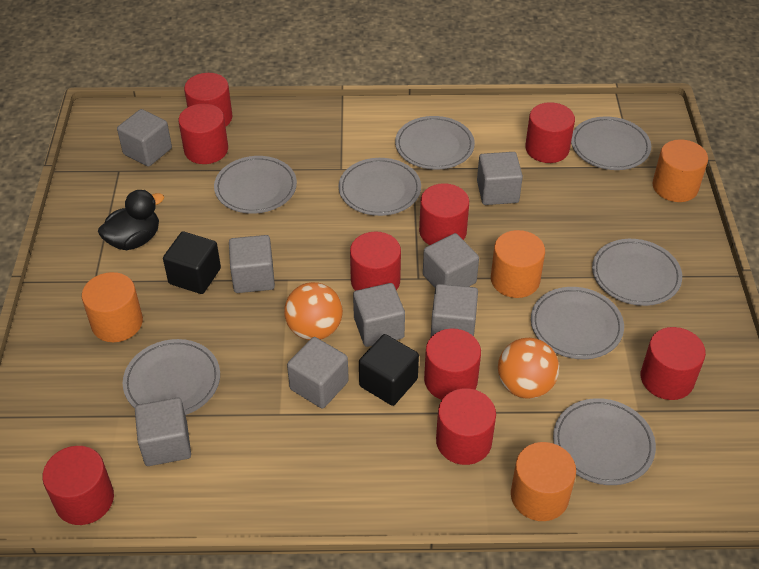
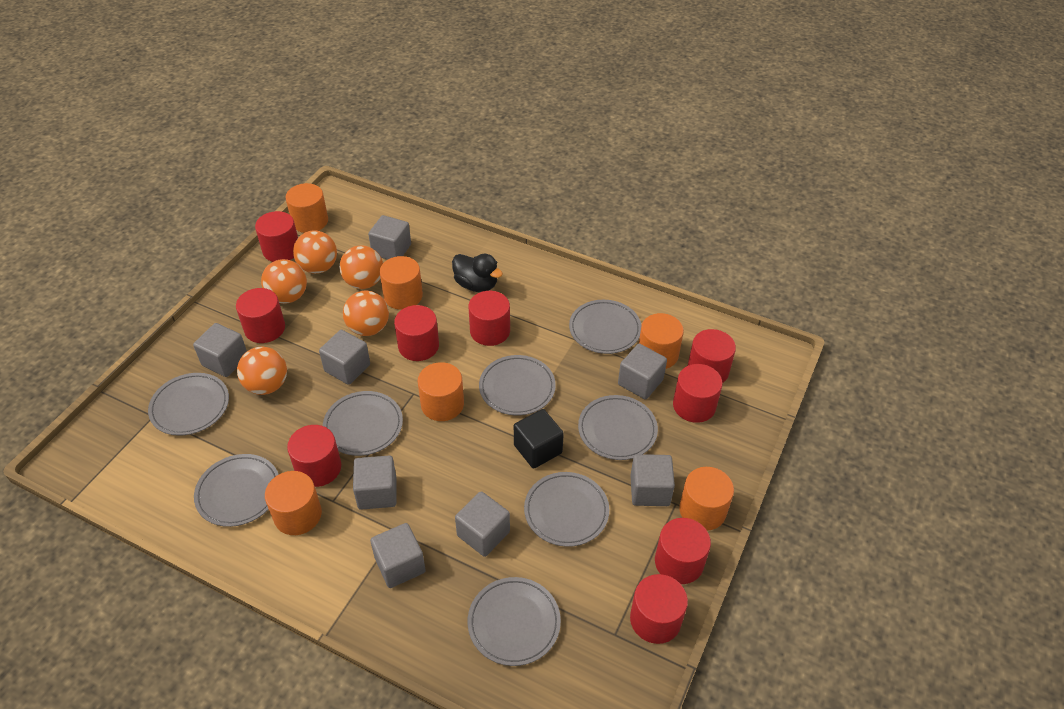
black cube: 2 -> 1
orange ball: 2 -> 5
orange cylinder: 4 -> 6

